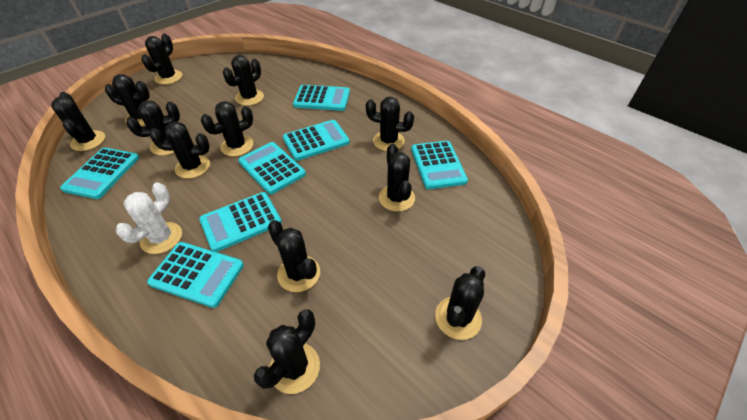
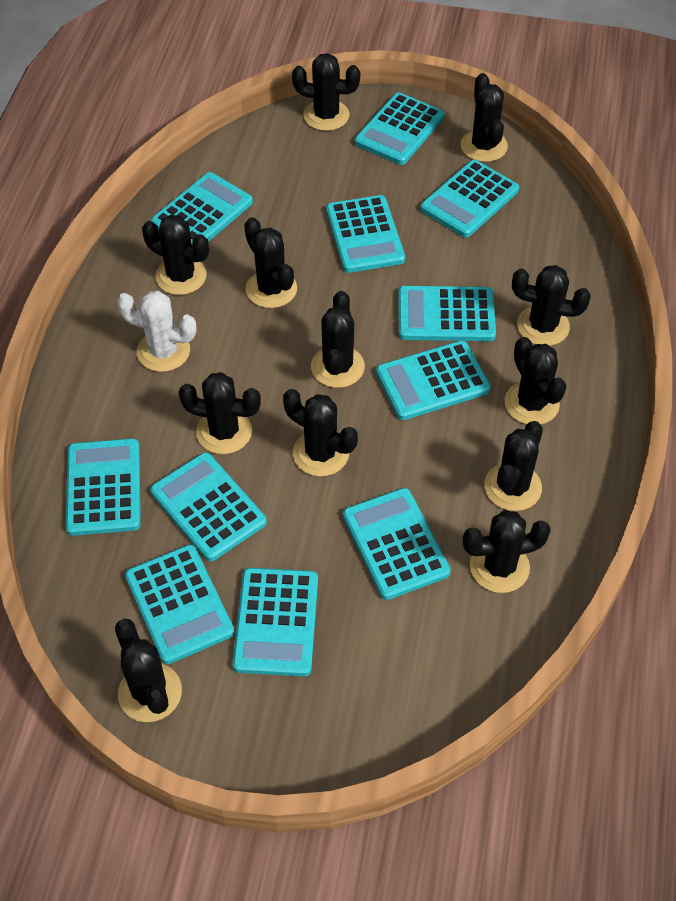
turquoise calculator: 7 -> 11

